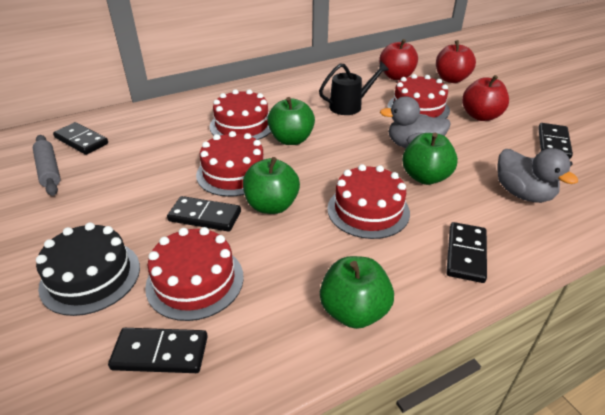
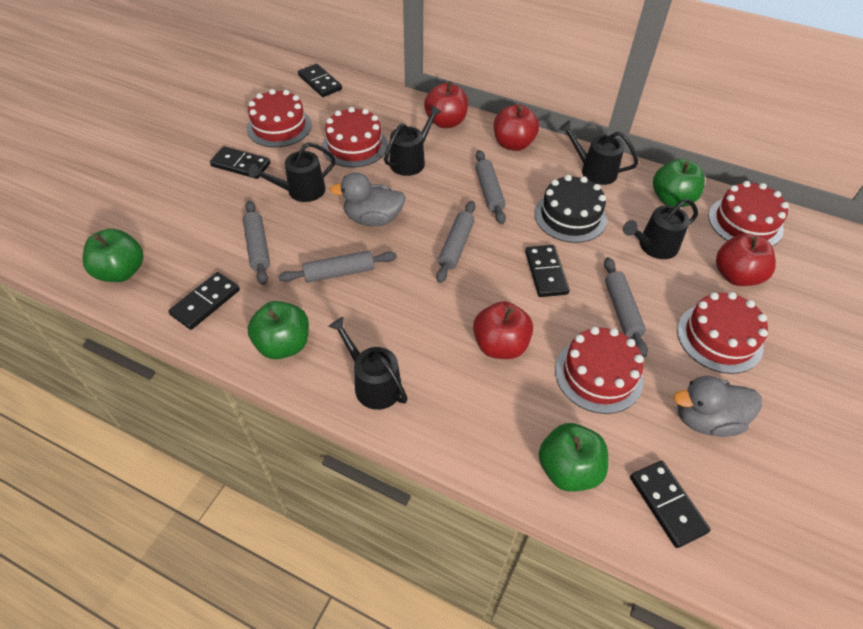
black watering can: 1 -> 5
grey rolling pin: 1 -> 5
red apple: 3 -> 4

